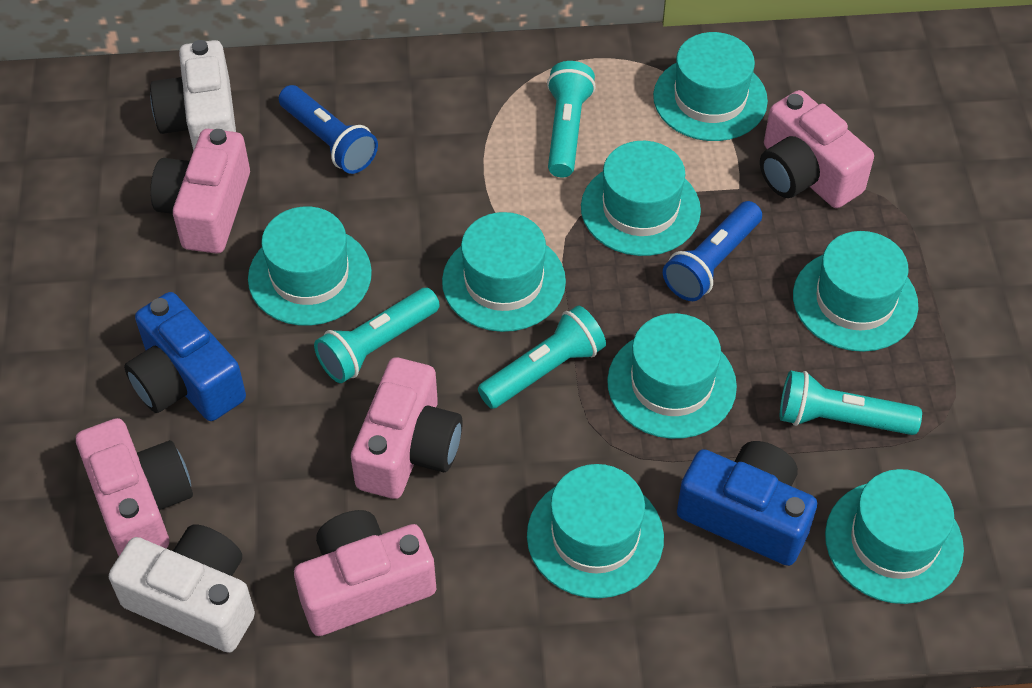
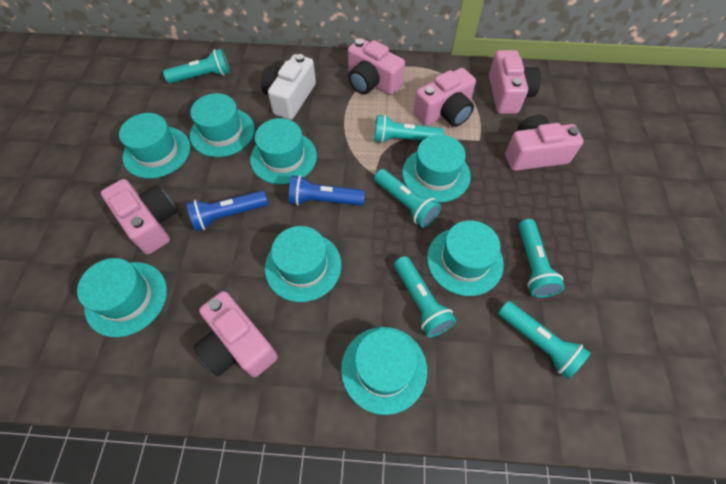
blue camera: 2 -> 0
pink camera: 5 -> 6
turquoise flashlight: 4 -> 6
white camera: 2 -> 1

